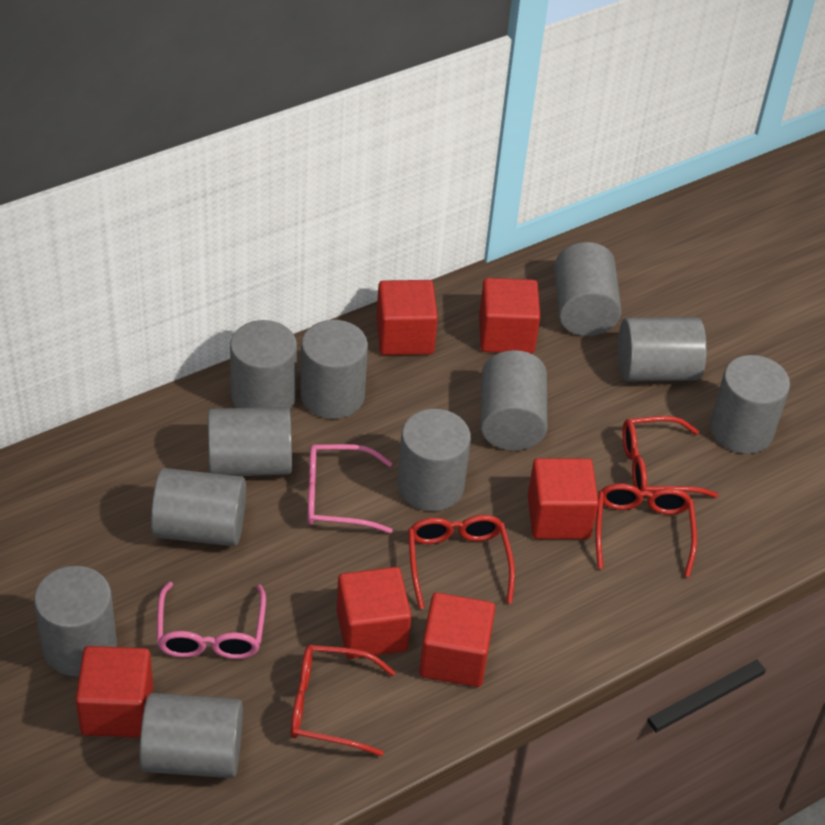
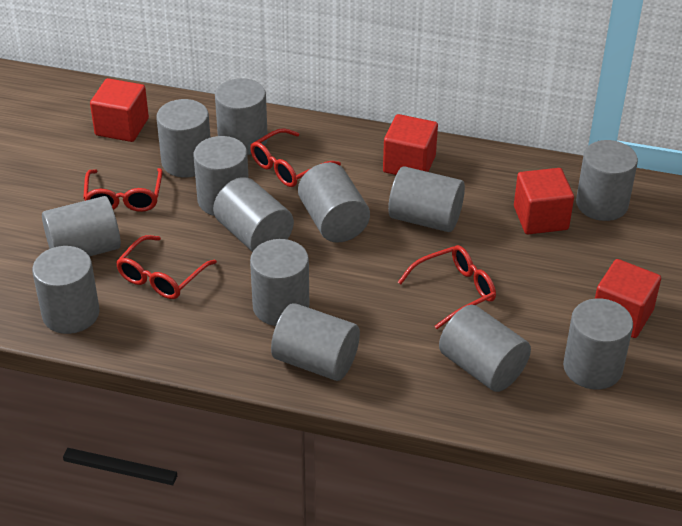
grey cylinder: 11 -> 13
pink glasses: 2 -> 0
red cube: 6 -> 4

